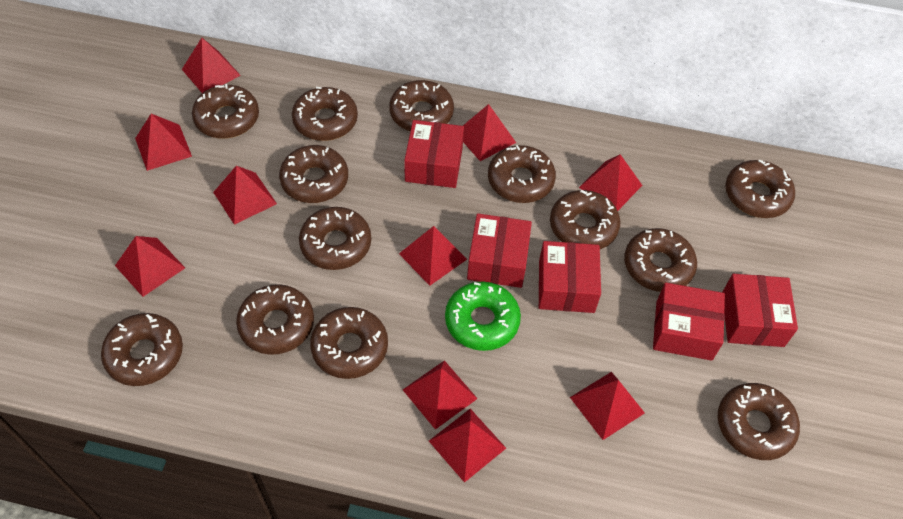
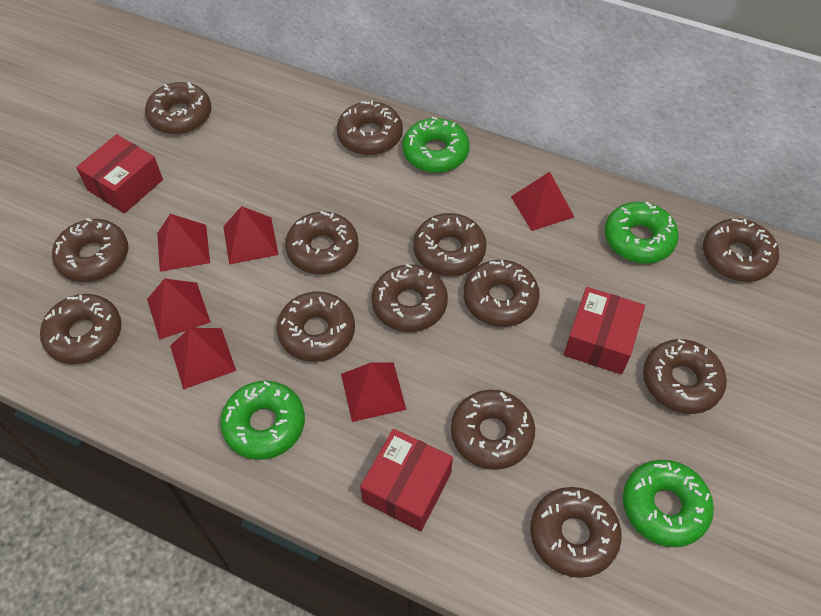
green donut: 1 -> 4
red box: 5 -> 3
red pyramid: 10 -> 6

